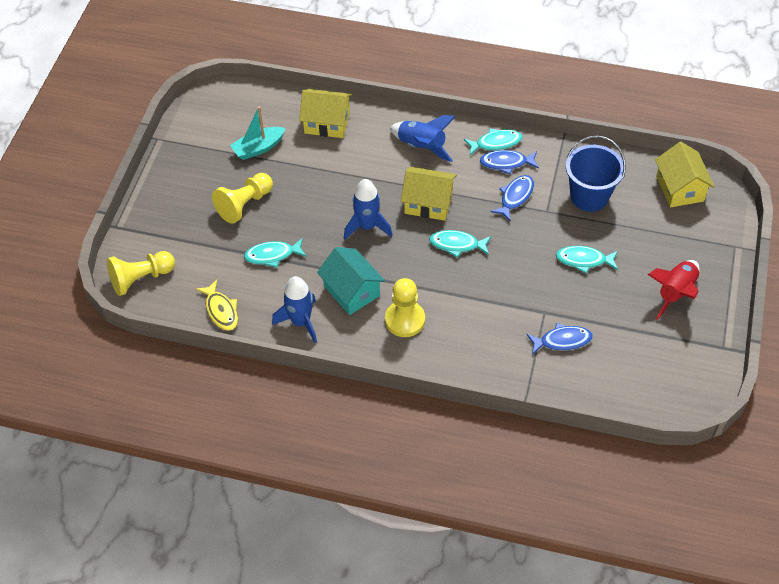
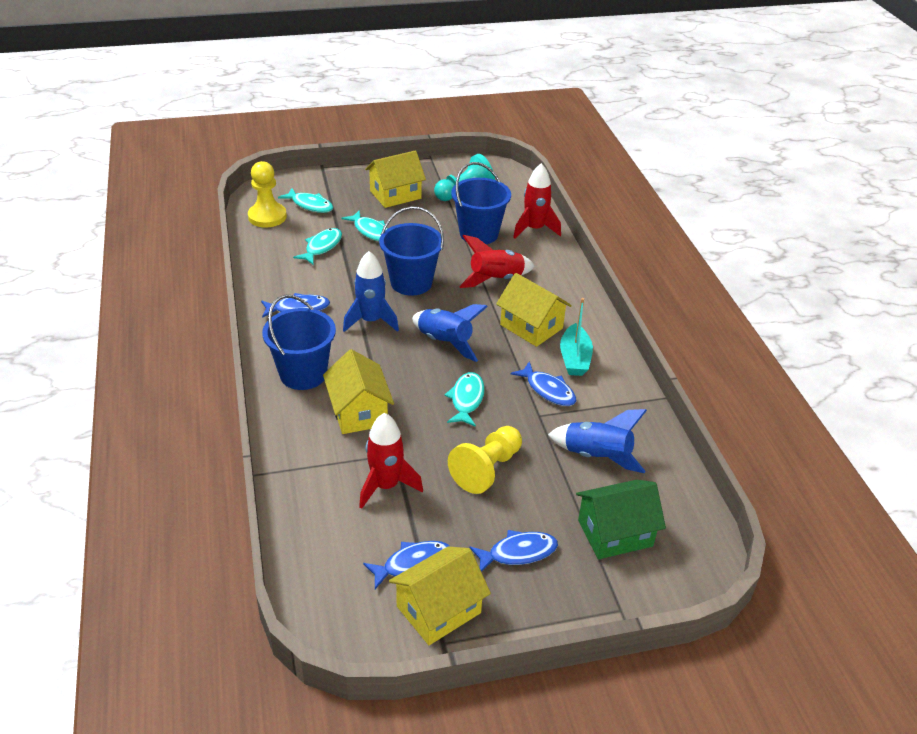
blue bucket: 1 -> 3
blue fish: 3 -> 4
green house: 0 -> 1
red rocket: 1 -> 3
turquoise house: 1 -> 0
turquoise pawn: 0 -> 1
yellow fish: 1 -> 0
yellow house: 3 -> 4
yellow pawn: 3 -> 2

